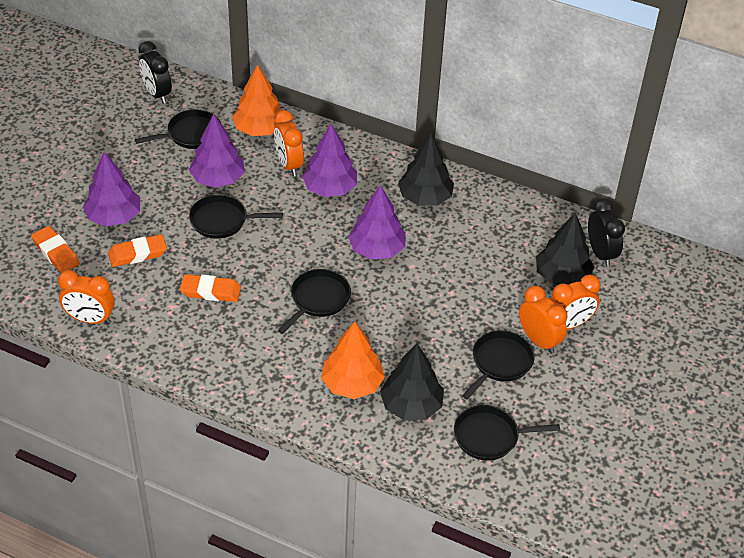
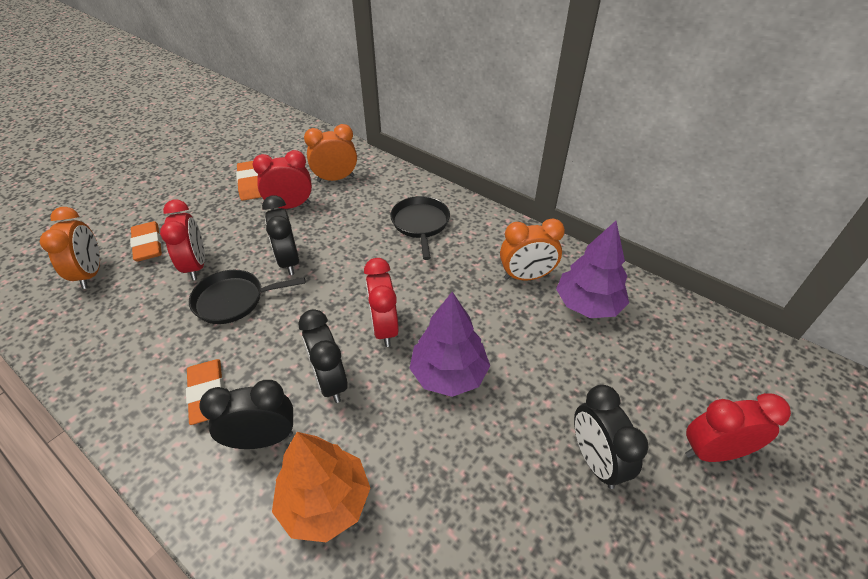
black clock: 2 -> 4
black pan: 5 -> 2
black tree: 3 -> 0
orange clock: 4 -> 3
orange tree: 2 -> 1
purple tree: 4 -> 2
red clock: 0 -> 4

